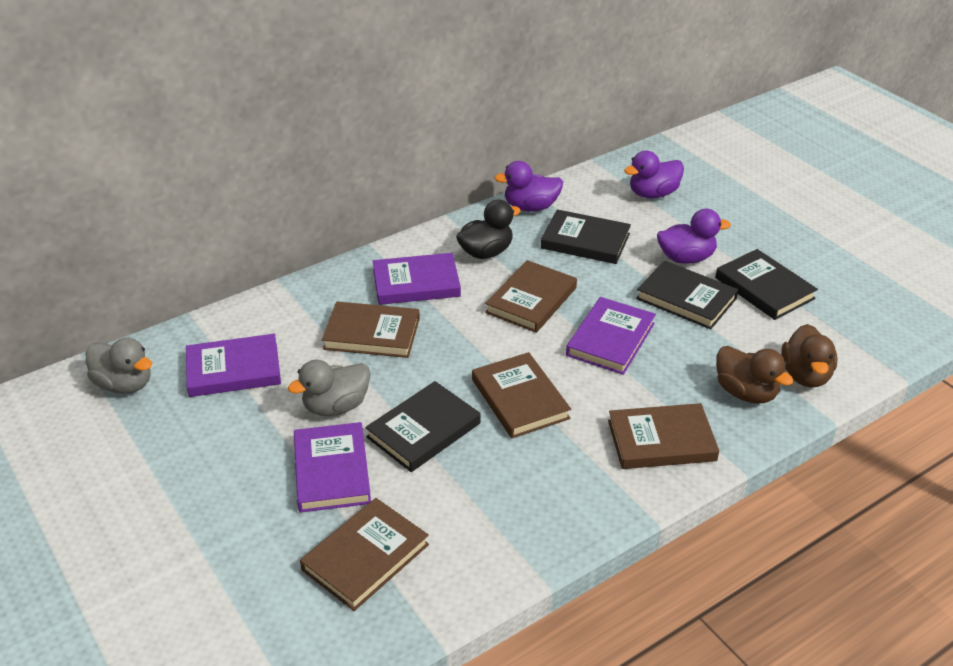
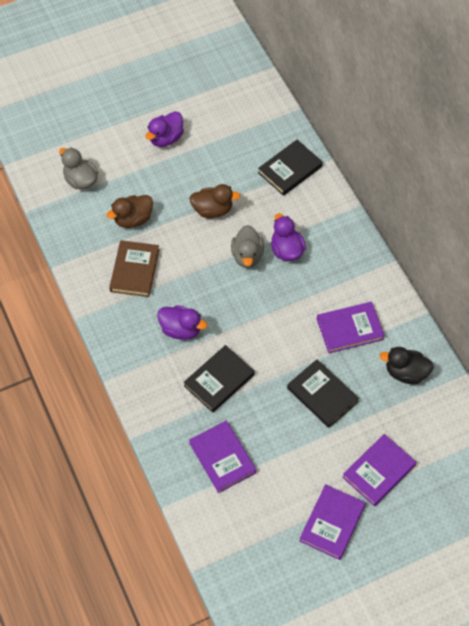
black book: 4 -> 3
brown book: 5 -> 1

